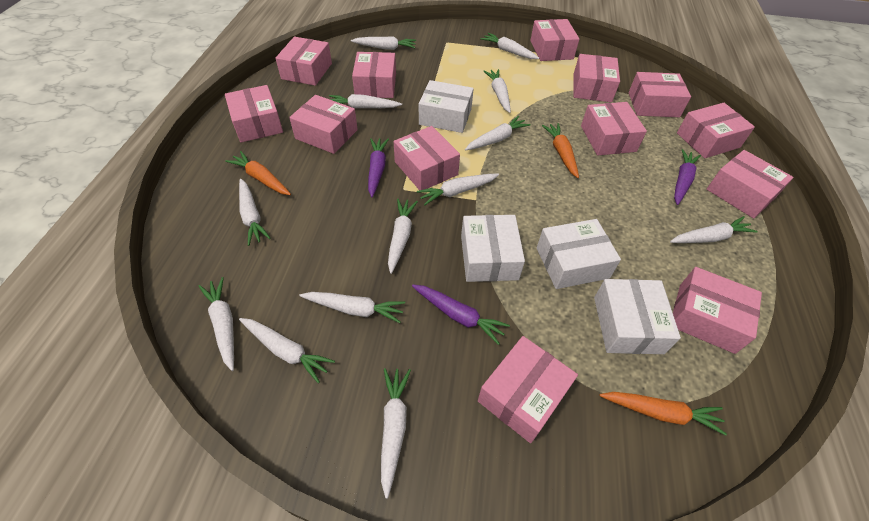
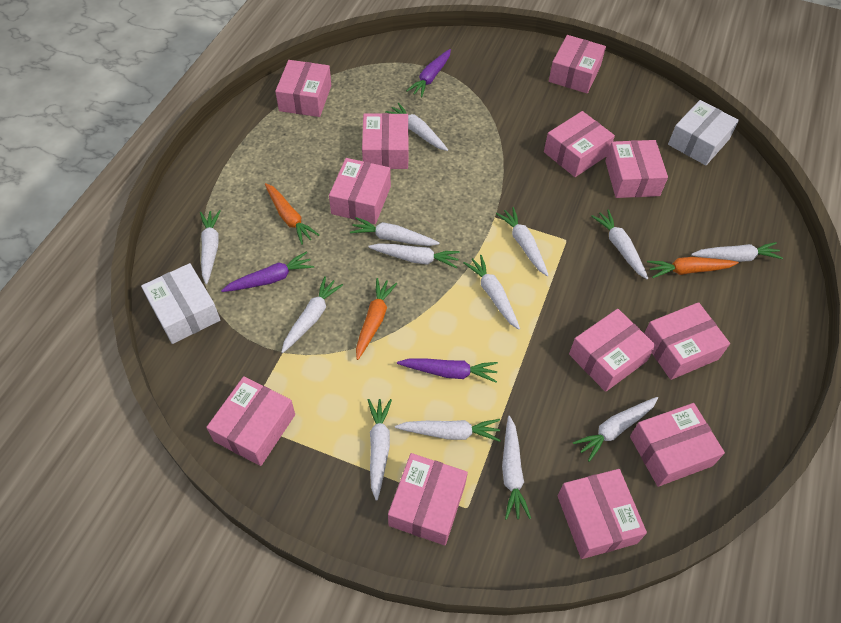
pink box: 13 -> 12
white box: 4 -> 2

